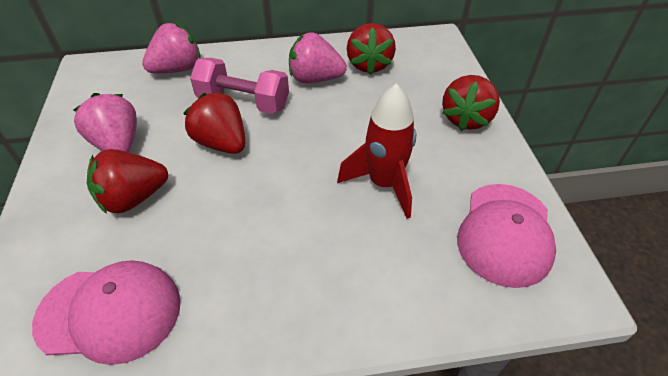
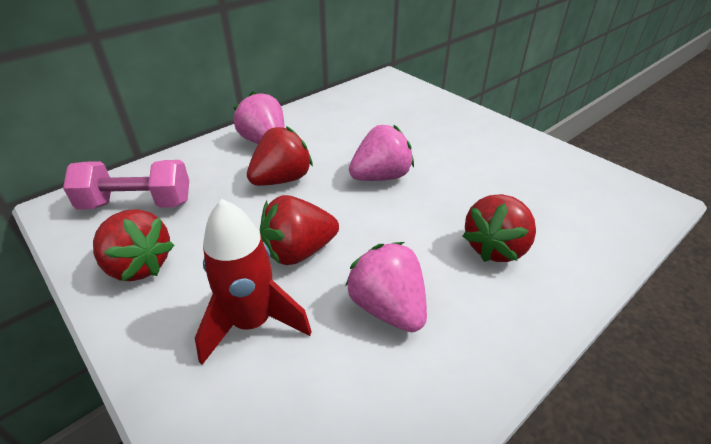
pink cap: 2 -> 0

